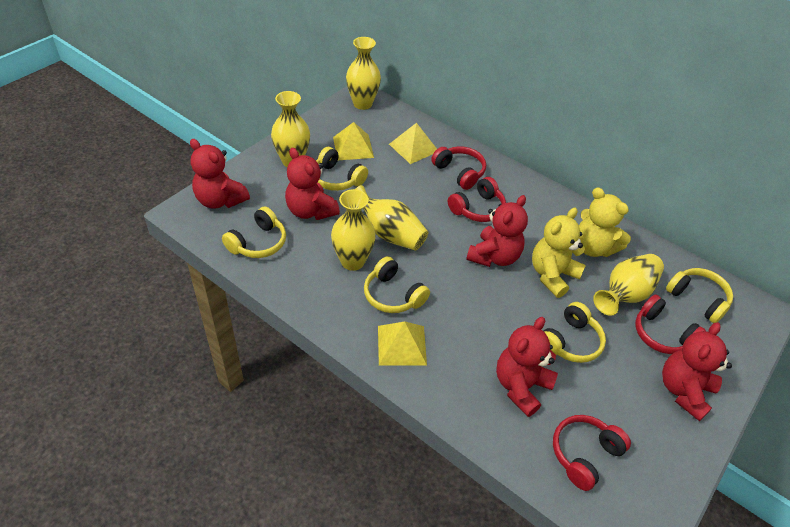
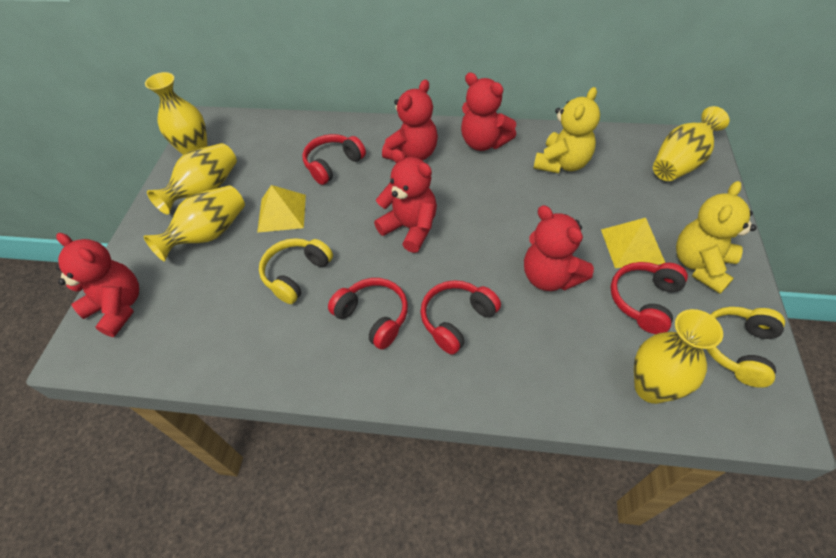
yellow headphones: 5 -> 2
yellow pyramid: 3 -> 2

